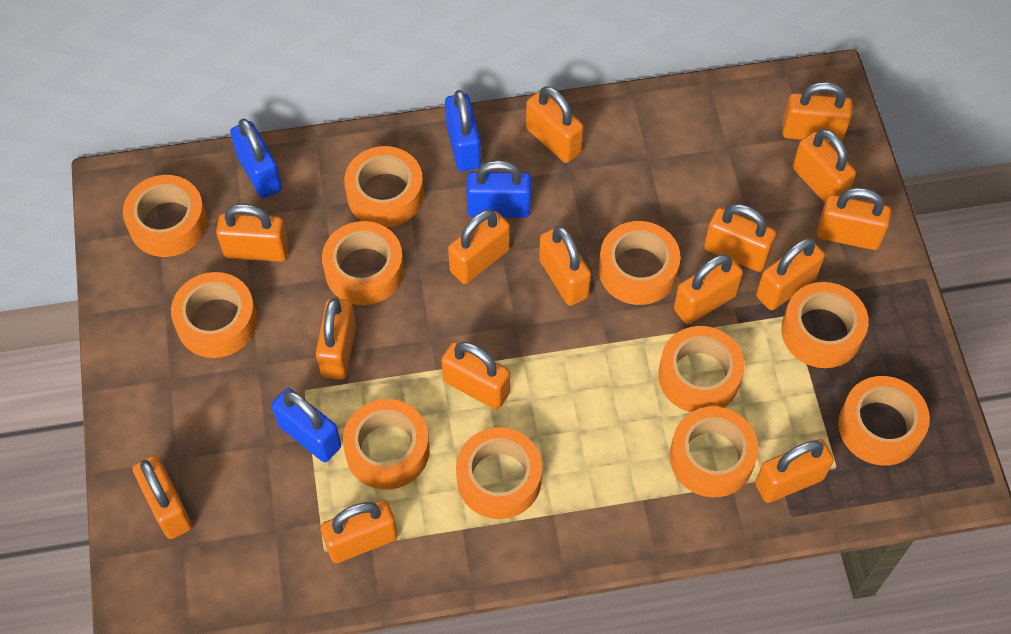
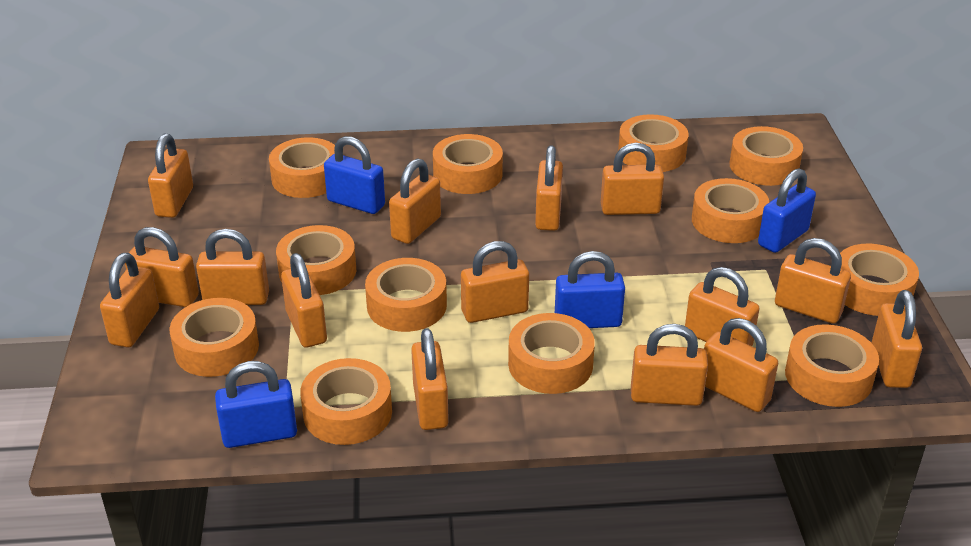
orange tape: 11 -> 12

